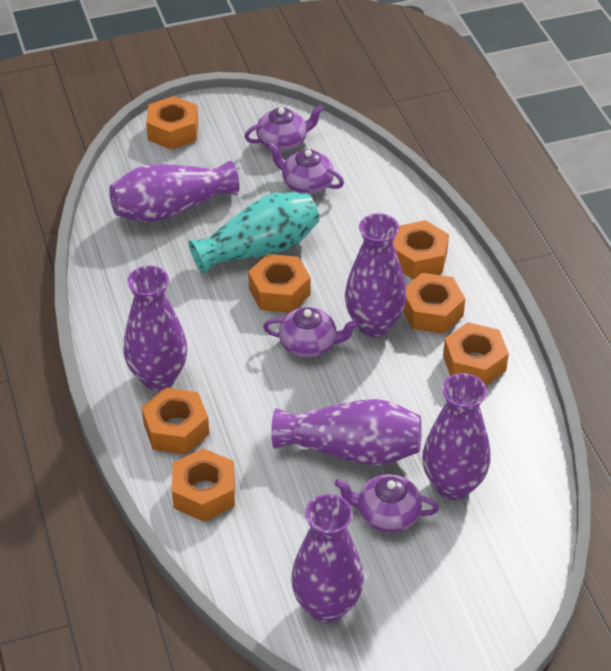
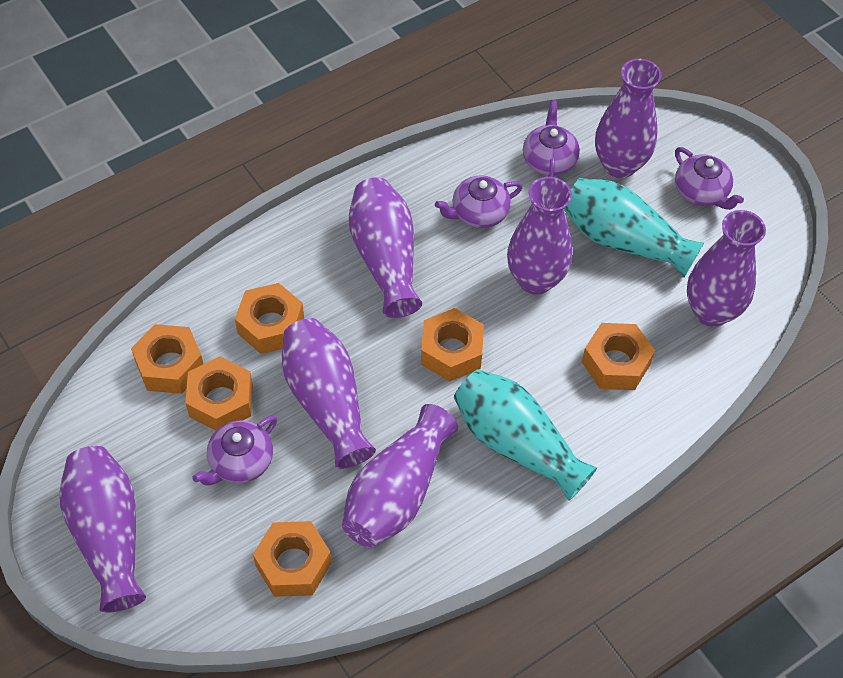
orange nut: 7 -> 6
purple vase: 6 -> 7
turquoise vase: 1 -> 2

